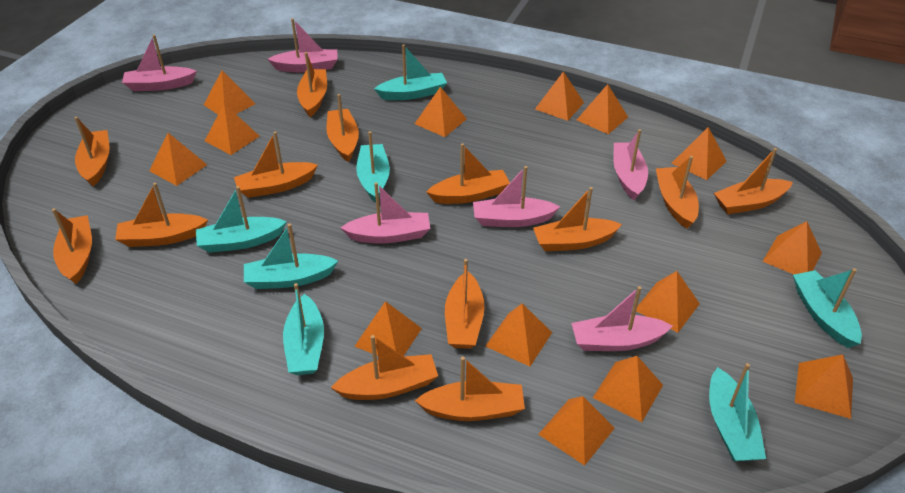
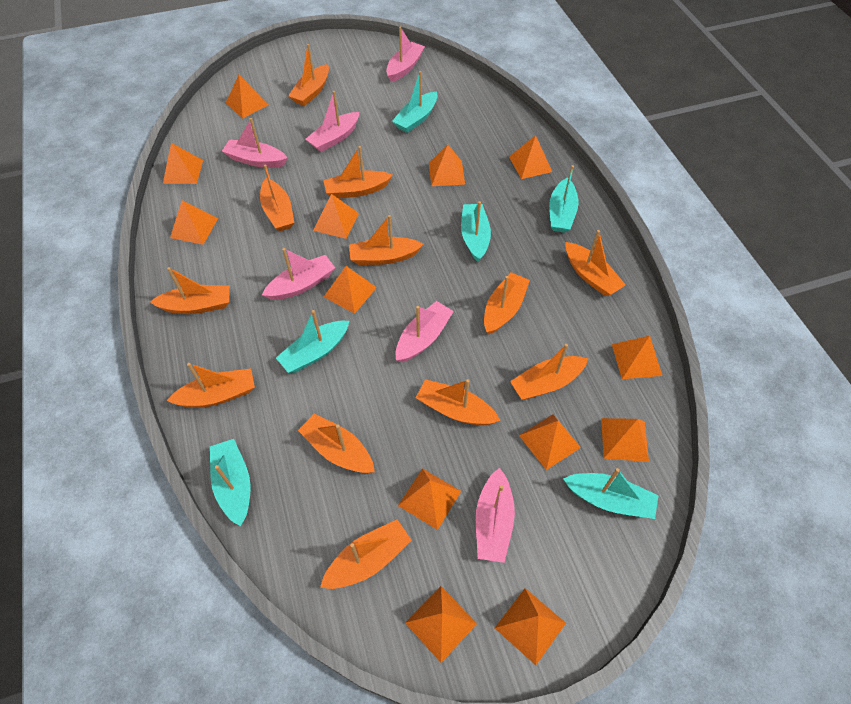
orange boat: 13 -> 12
orange pyramid: 14 -> 13
turquoise boat: 7 -> 6

